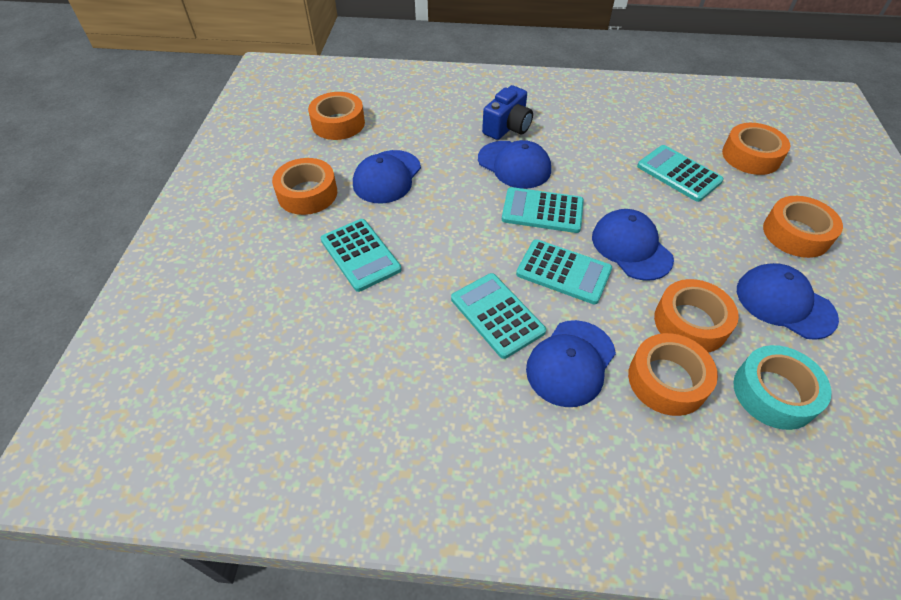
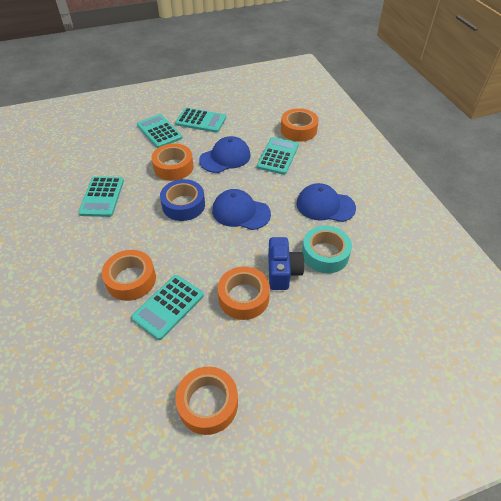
blue cap: 5 -> 3
blue tape: 0 -> 1
orange tape: 6 -> 5

